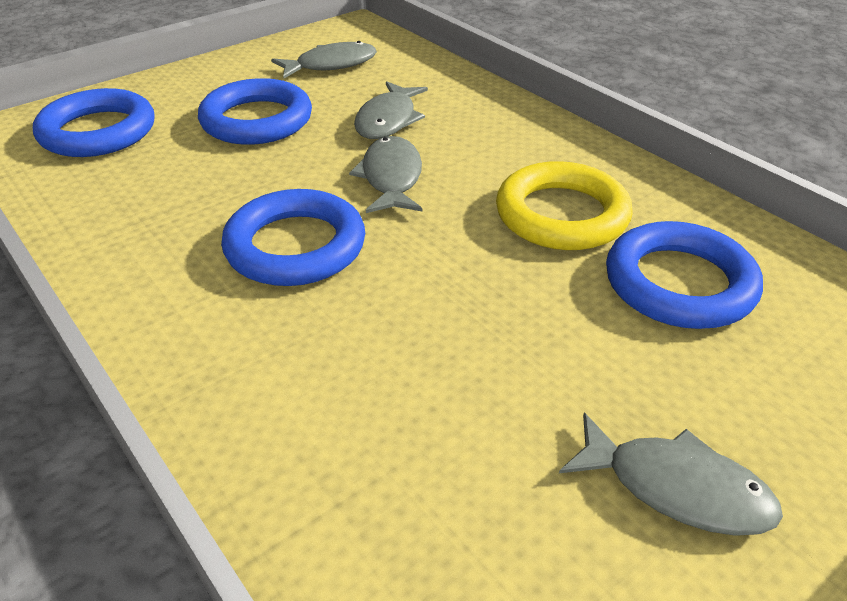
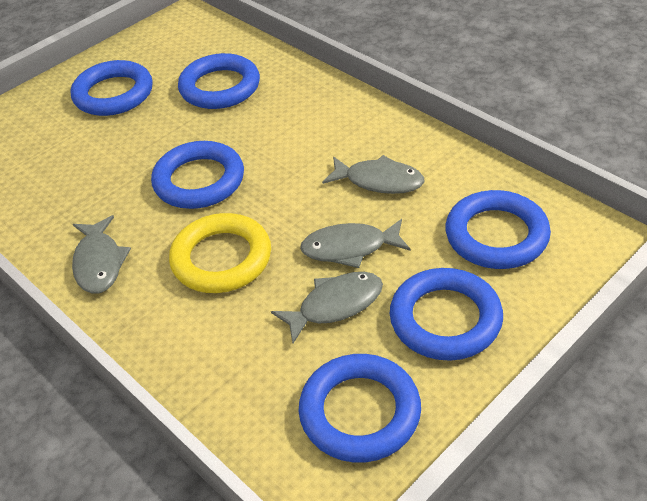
blue ring: 4 -> 6

